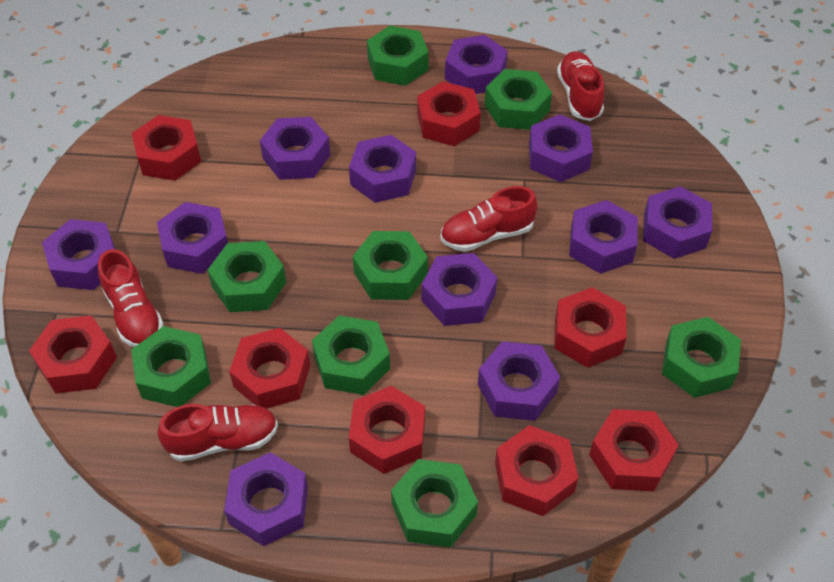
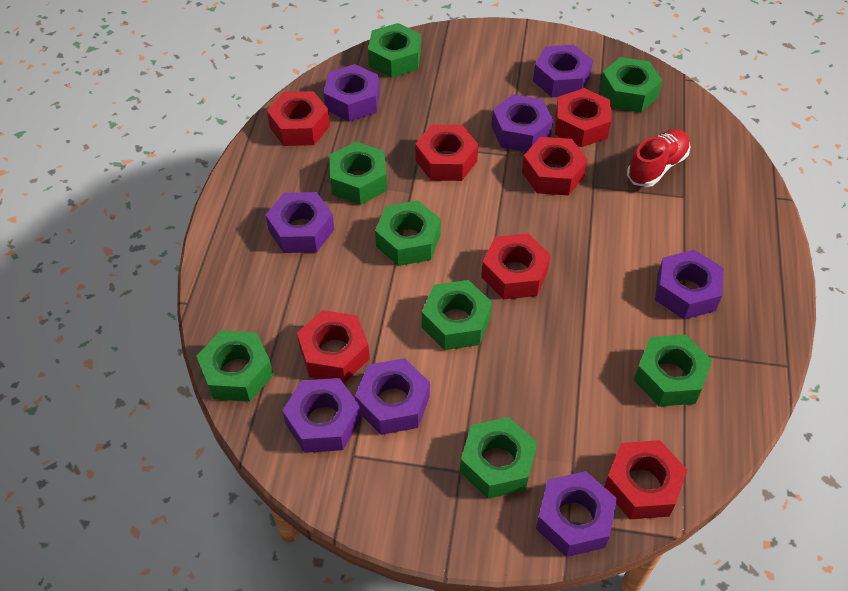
purple nut: 11 -> 8
red nut: 8 -> 7
red shoe: 4 -> 1

